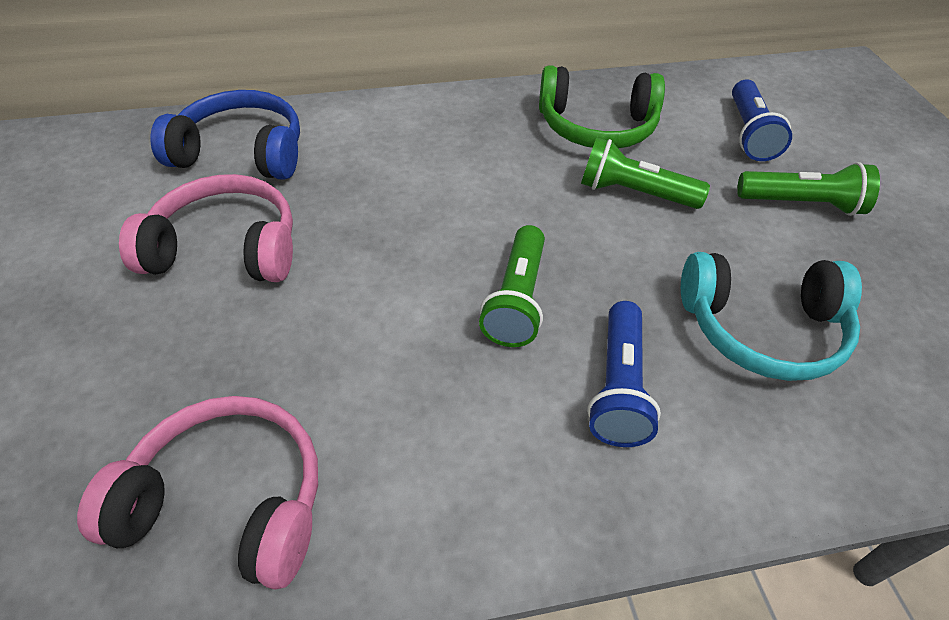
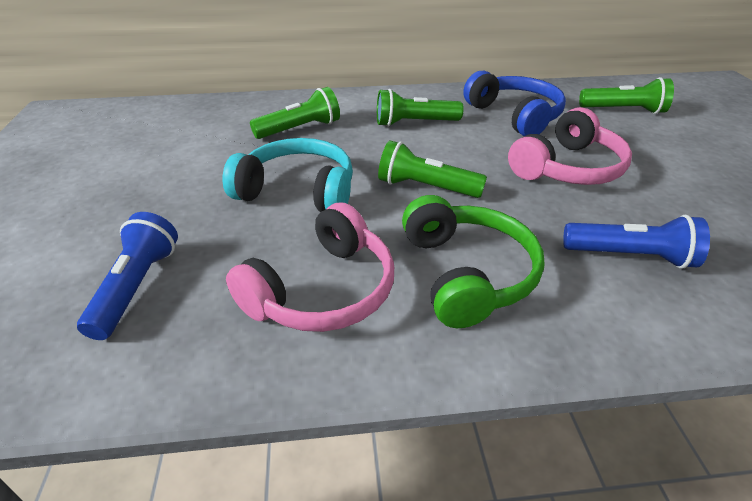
green flashlight: 3 -> 4

